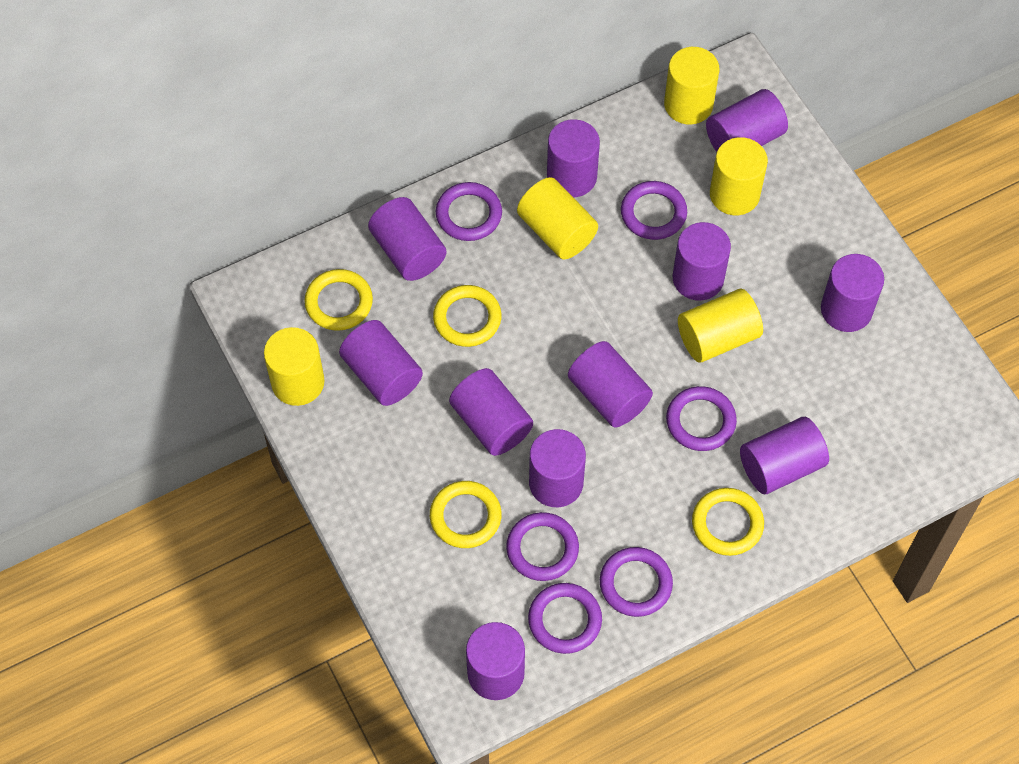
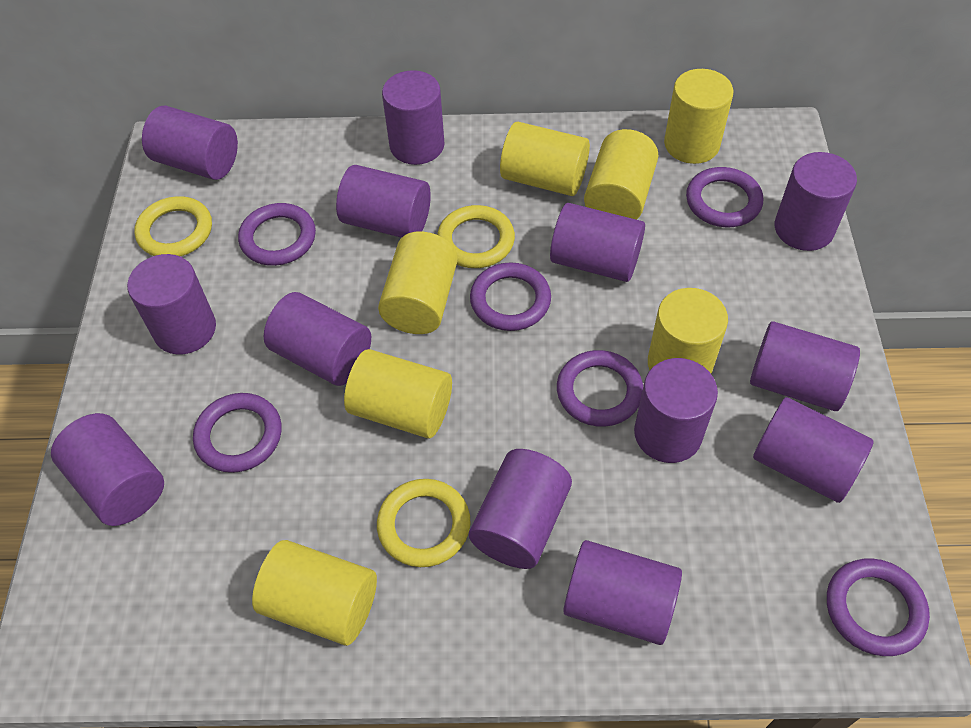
purple cylinder: 11 -> 13
yellow cylinder: 5 -> 7
yellow ring: 4 -> 3

